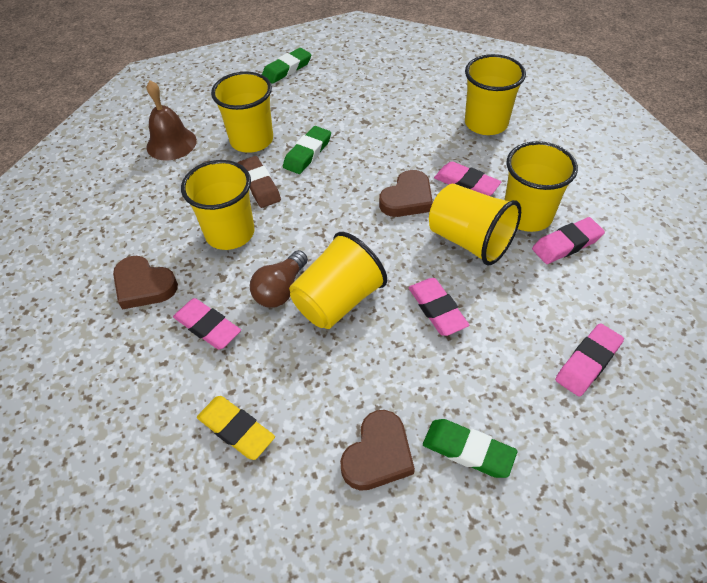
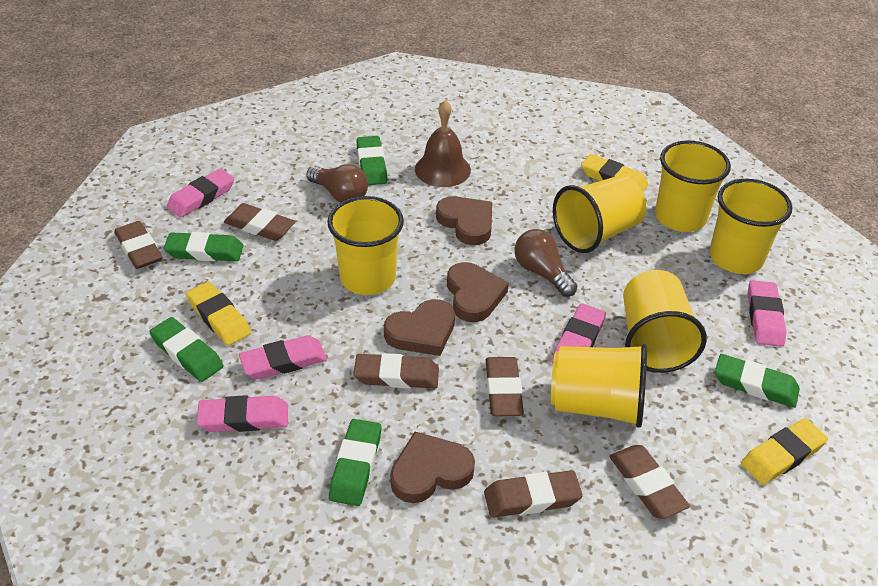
brown eraser: 1 -> 6
brown heart: 3 -> 4
brown light bulb: 1 -> 2
green eraser: 3 -> 5
yellow eraser: 1 -> 3

